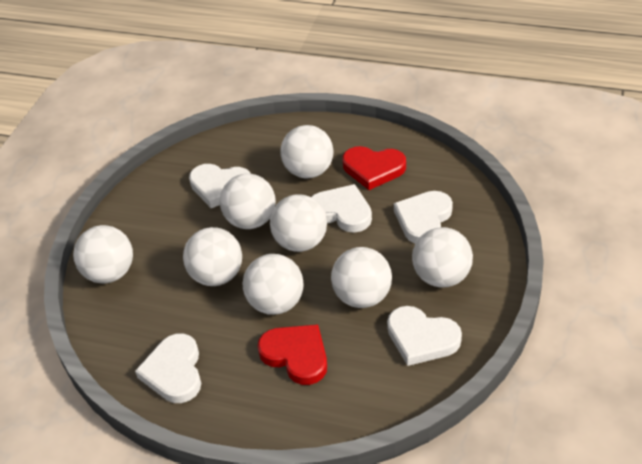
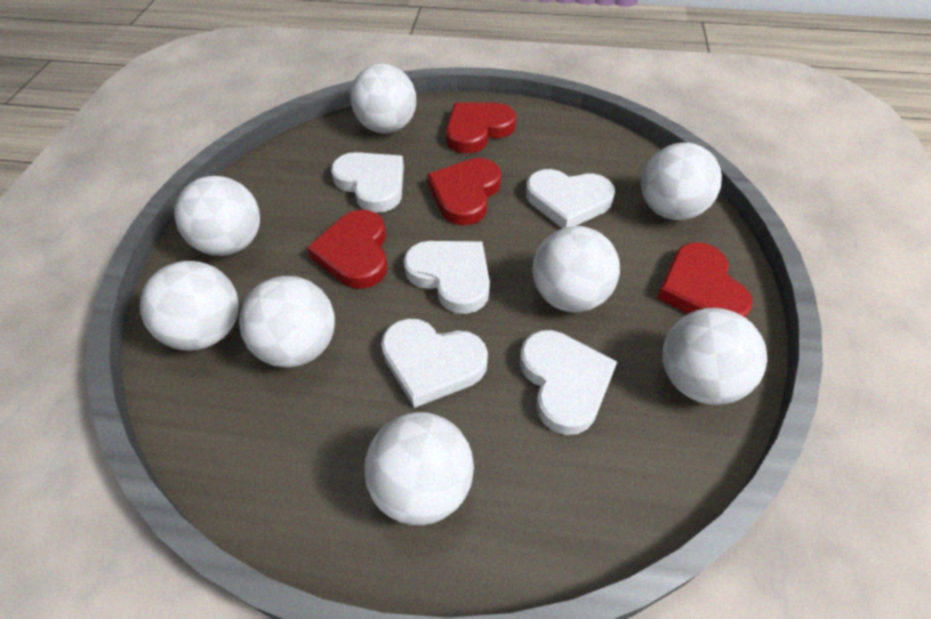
red heart: 2 -> 4

